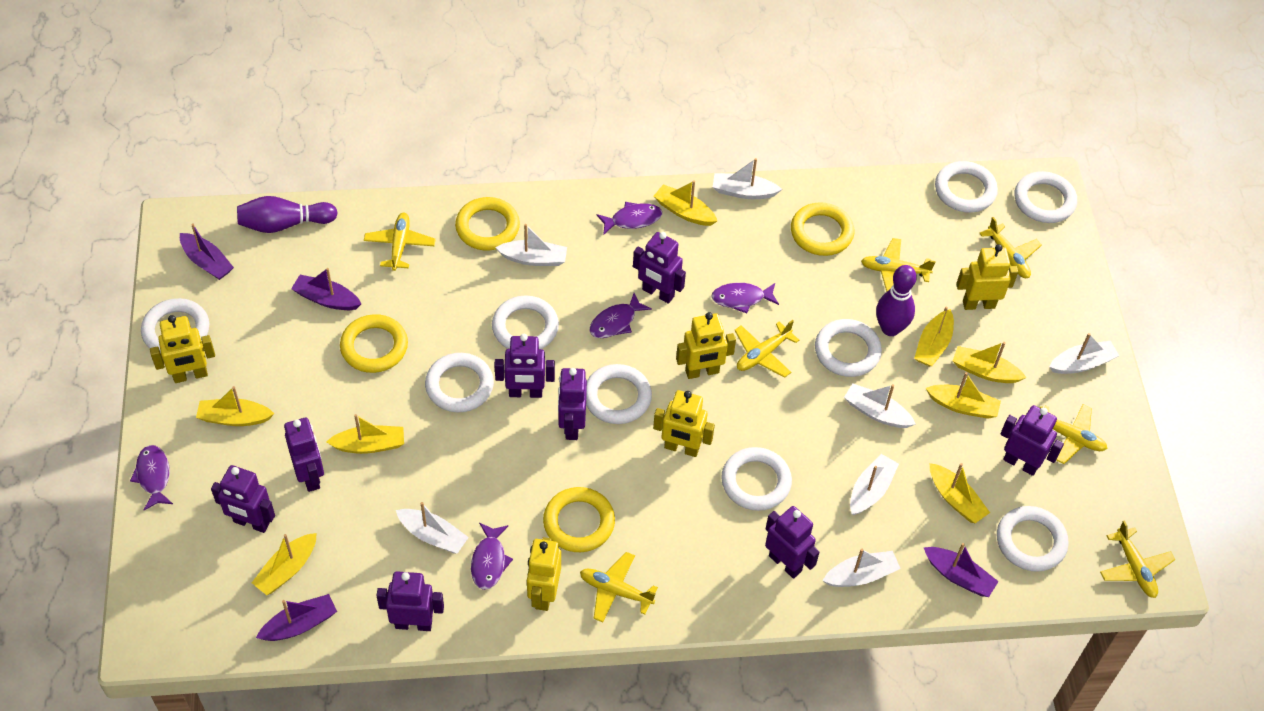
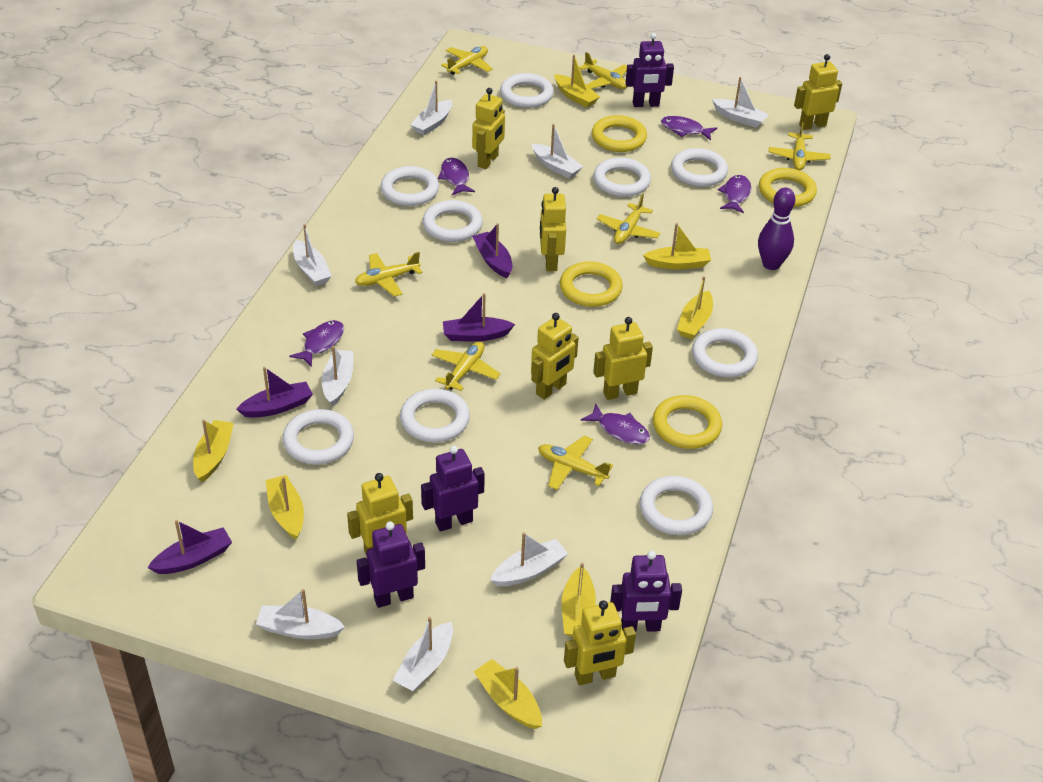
purple bowling pin: 2 -> 1
purple robot: 8 -> 4
white boat: 7 -> 8
yellow boat: 8 -> 7
yellow robot: 5 -> 7

